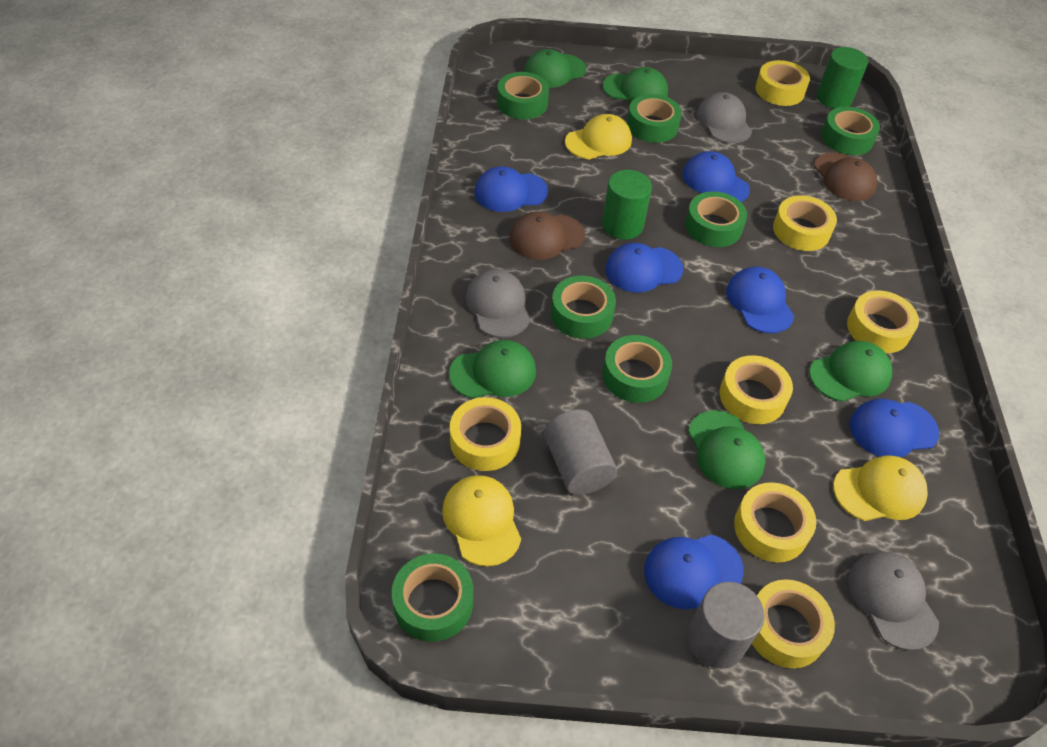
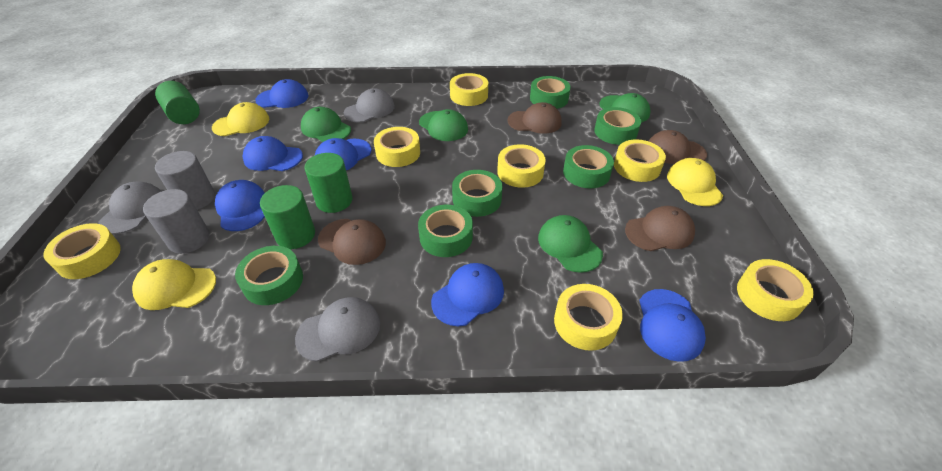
brown cap: 2 -> 4
green cap: 5 -> 4
green cylinder: 2 -> 3
green tape: 7 -> 6

